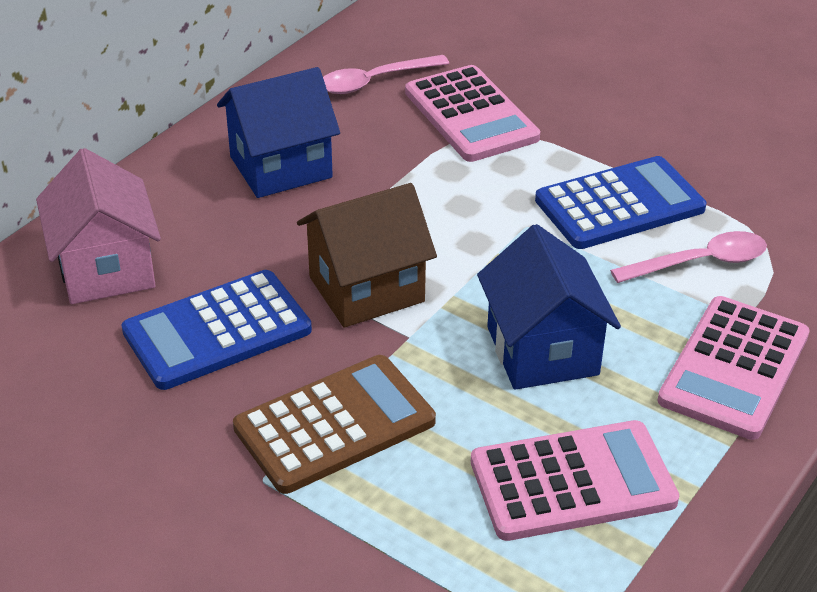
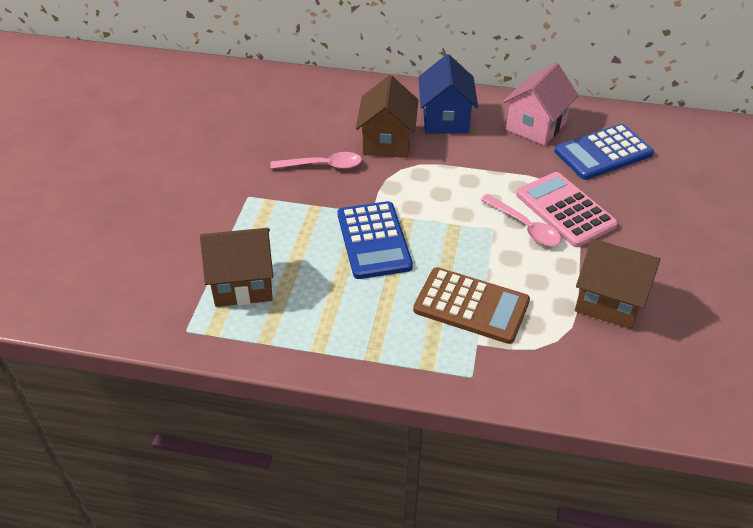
blue house: 2 -> 1
brown house: 1 -> 3
pink calculator: 3 -> 1

